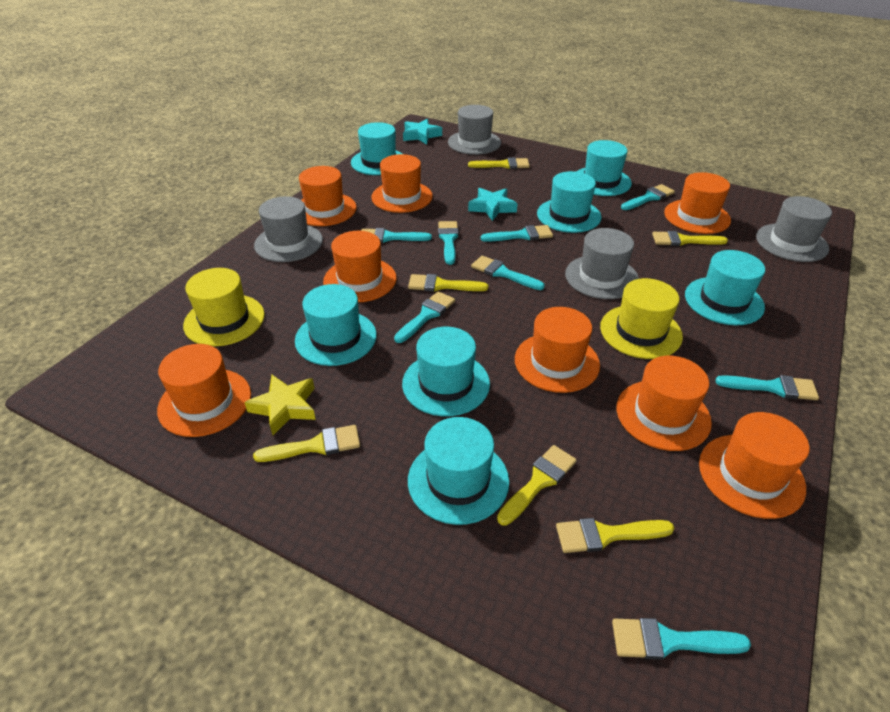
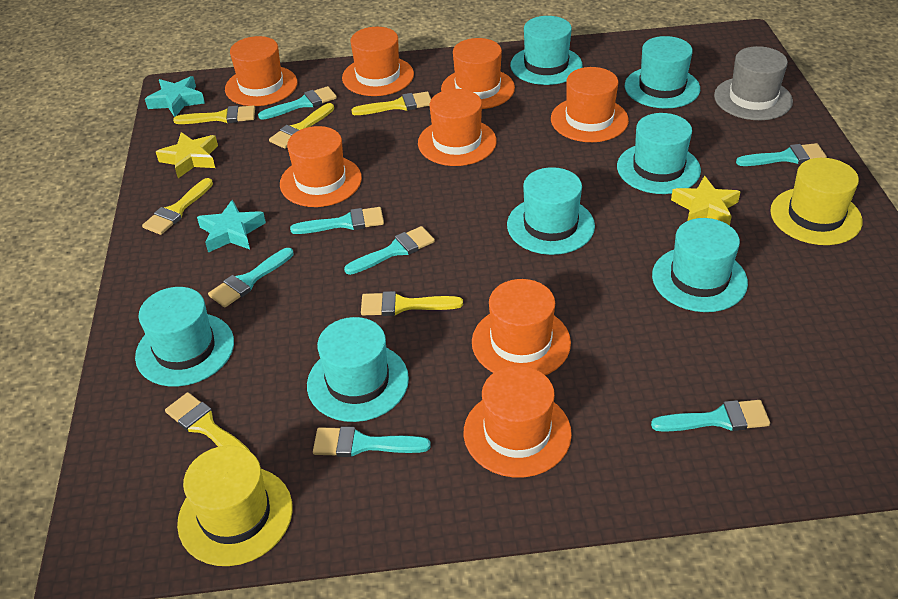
grey hat: 4 -> 1
turquoise brush: 8 -> 7
yellow star: 1 -> 2

